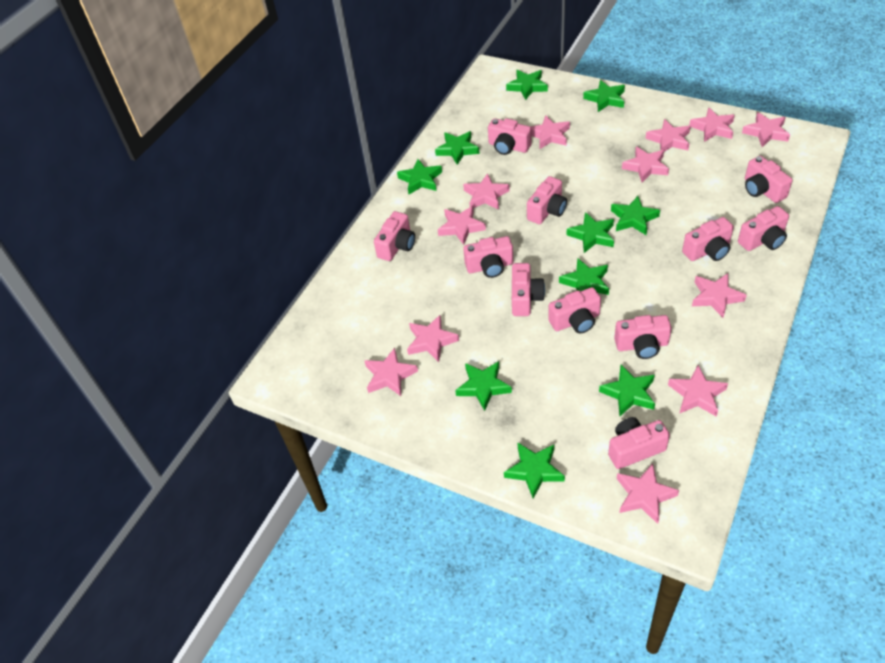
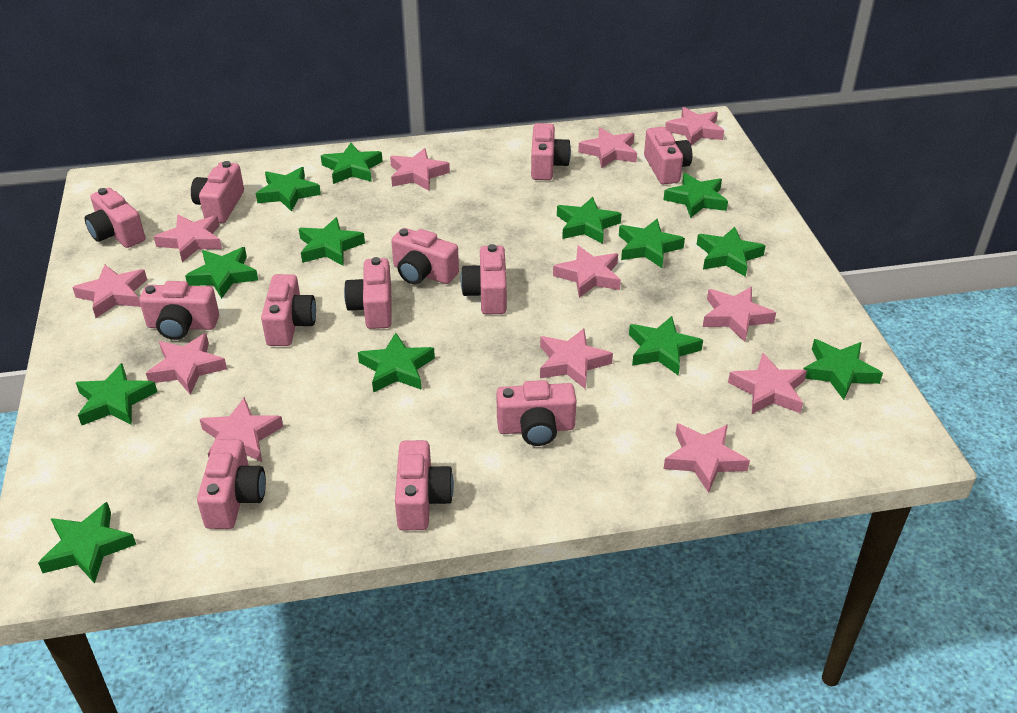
green star: 10 -> 13
pink camera: 11 -> 12

